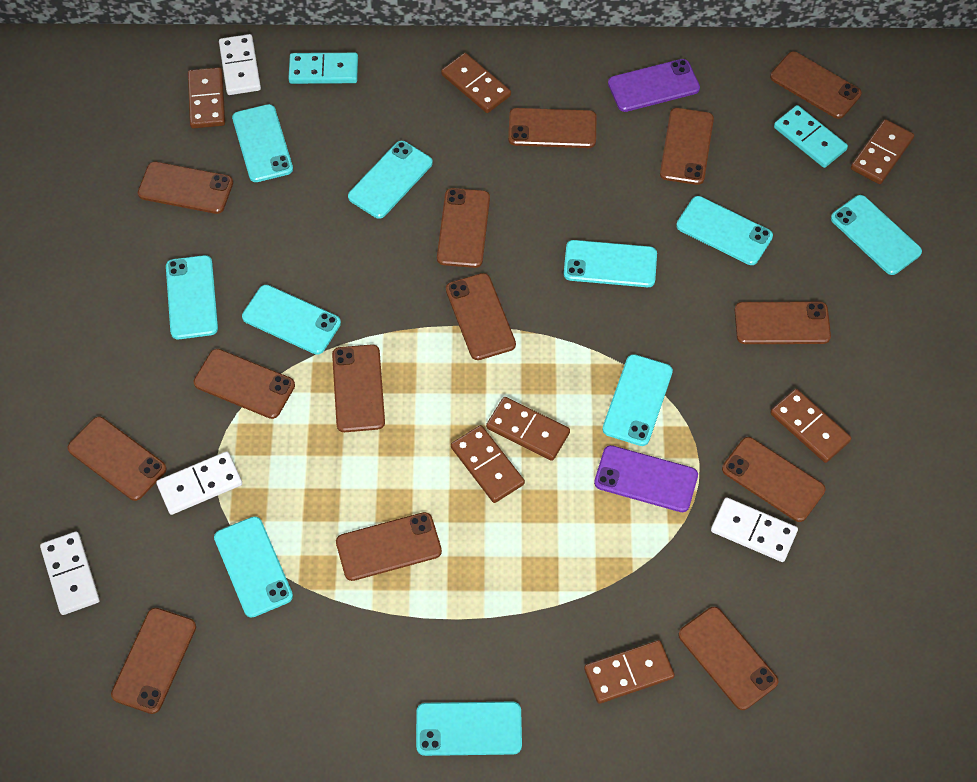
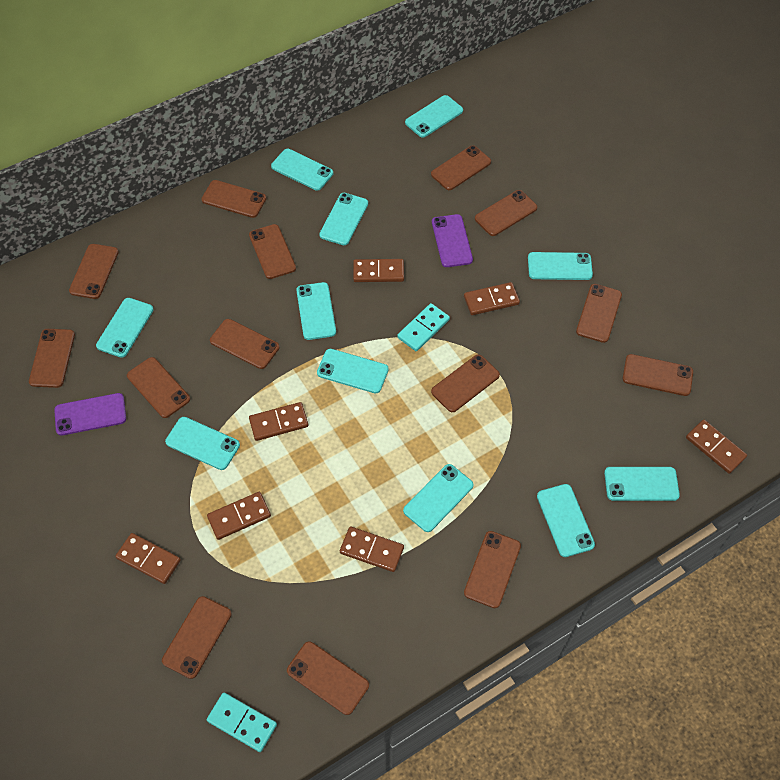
turquoise phone: 10 -> 11
white domino: 4 -> 0

